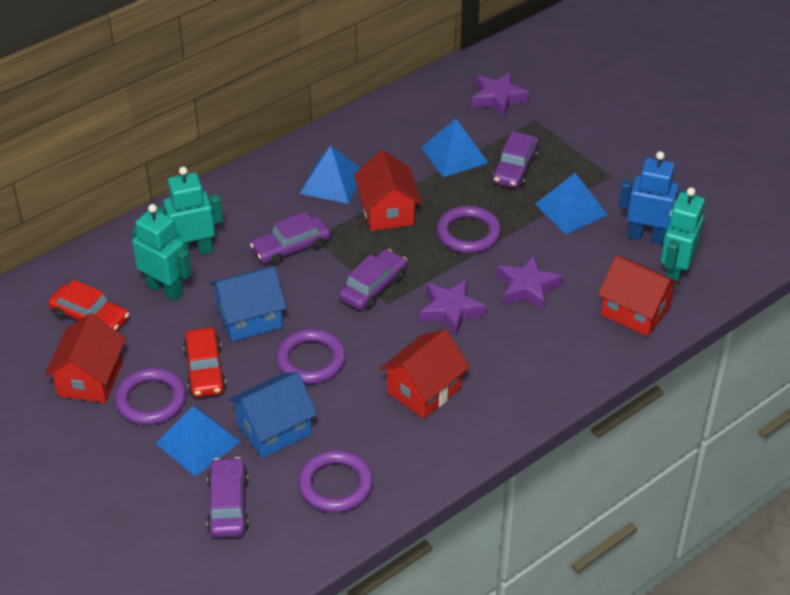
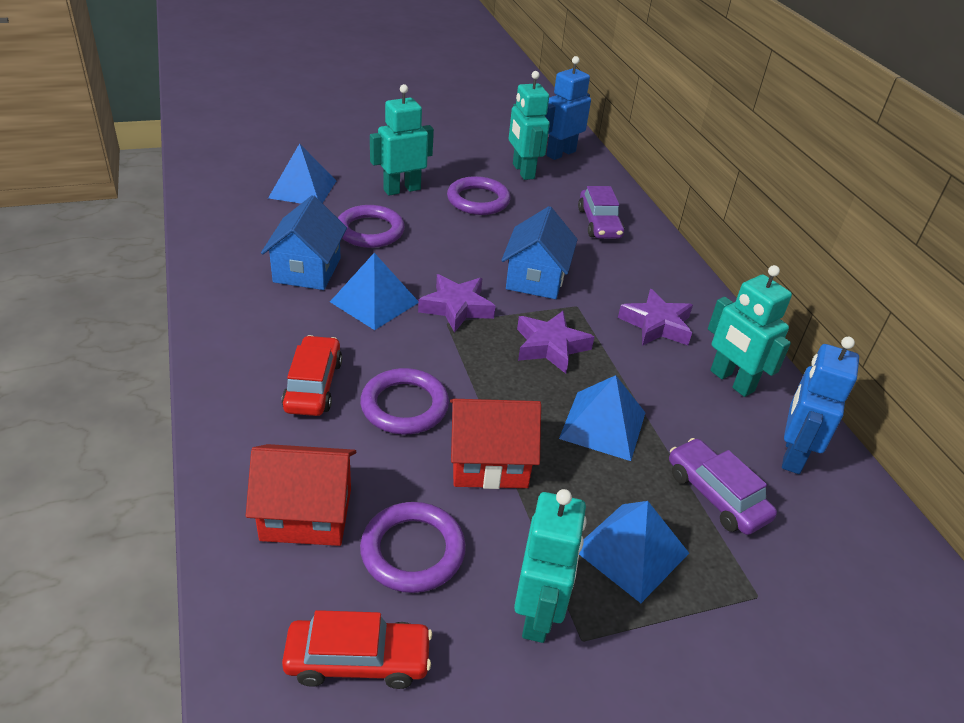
blue robot: 1 -> 2
purple car: 4 -> 2
red house: 4 -> 2
turquoise robot: 3 -> 4

